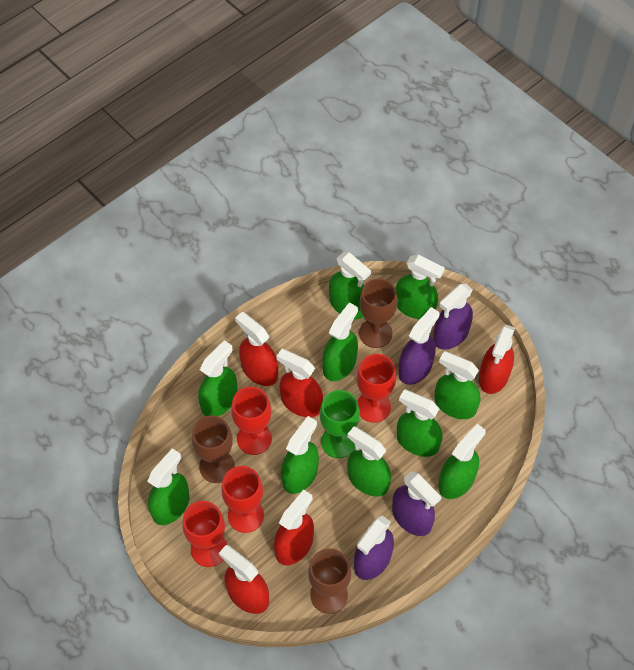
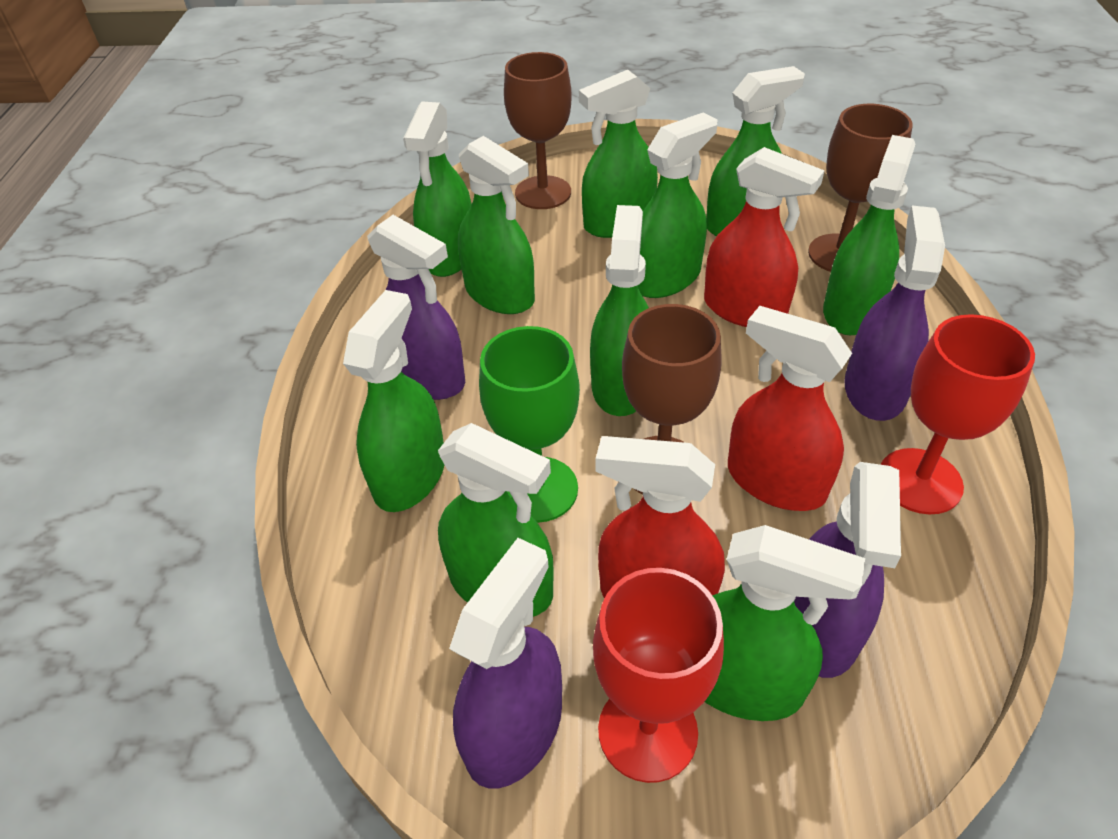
red goblet: 4 -> 2
red spray bottle: 5 -> 3

